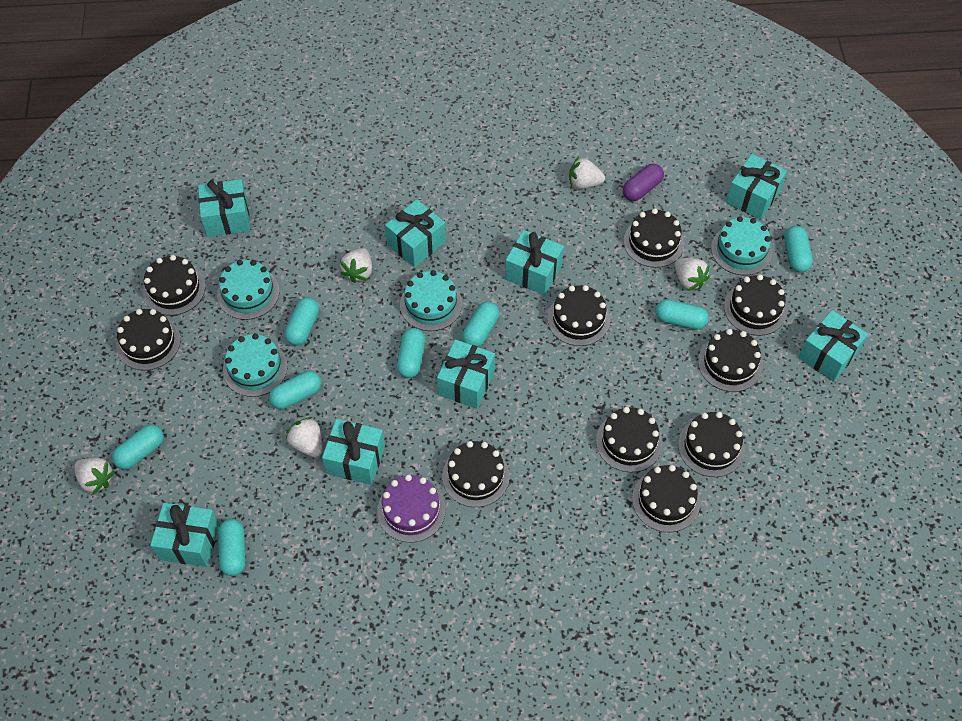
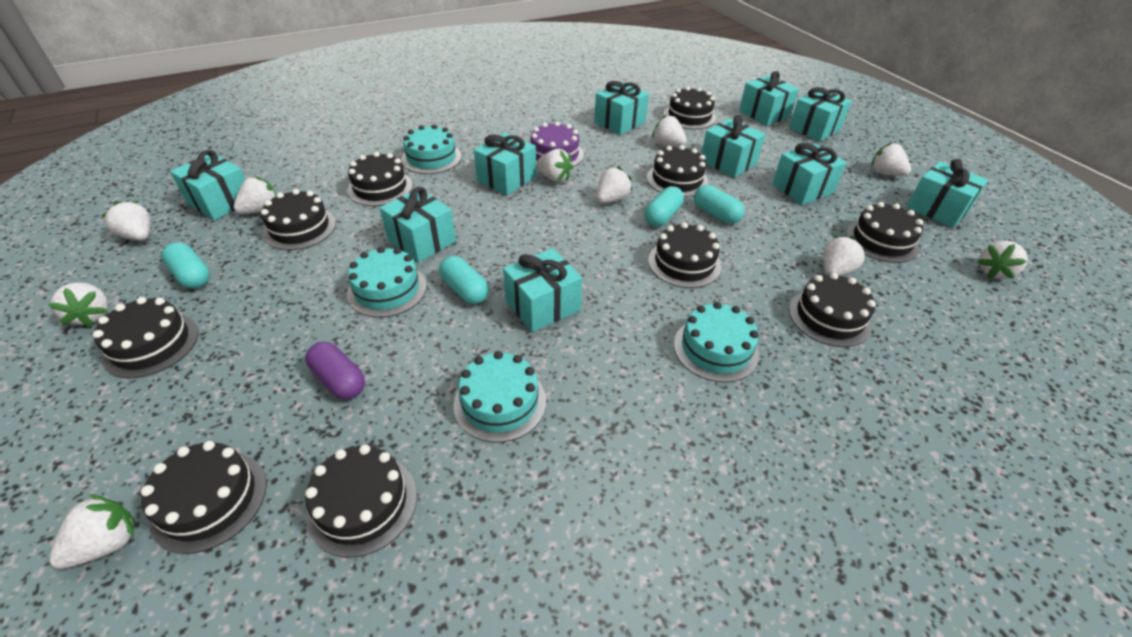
turquoise capsule: 8 -> 4
turquoise gift: 8 -> 10
white strawberry: 5 -> 10

